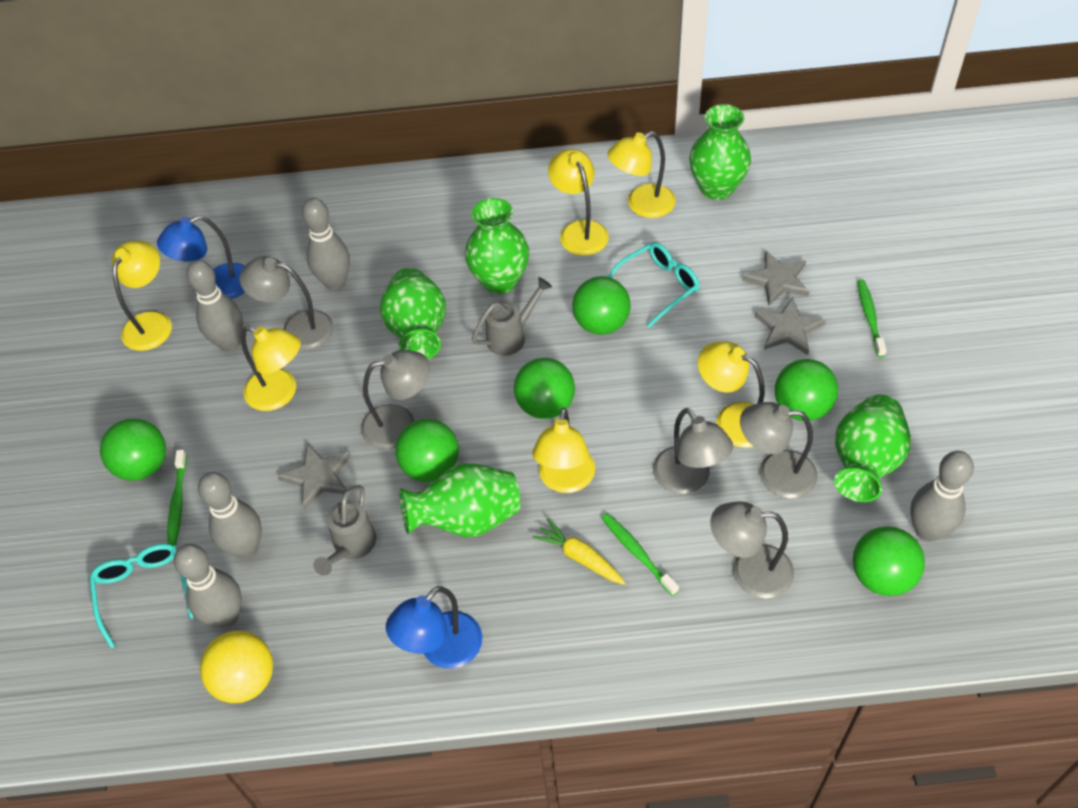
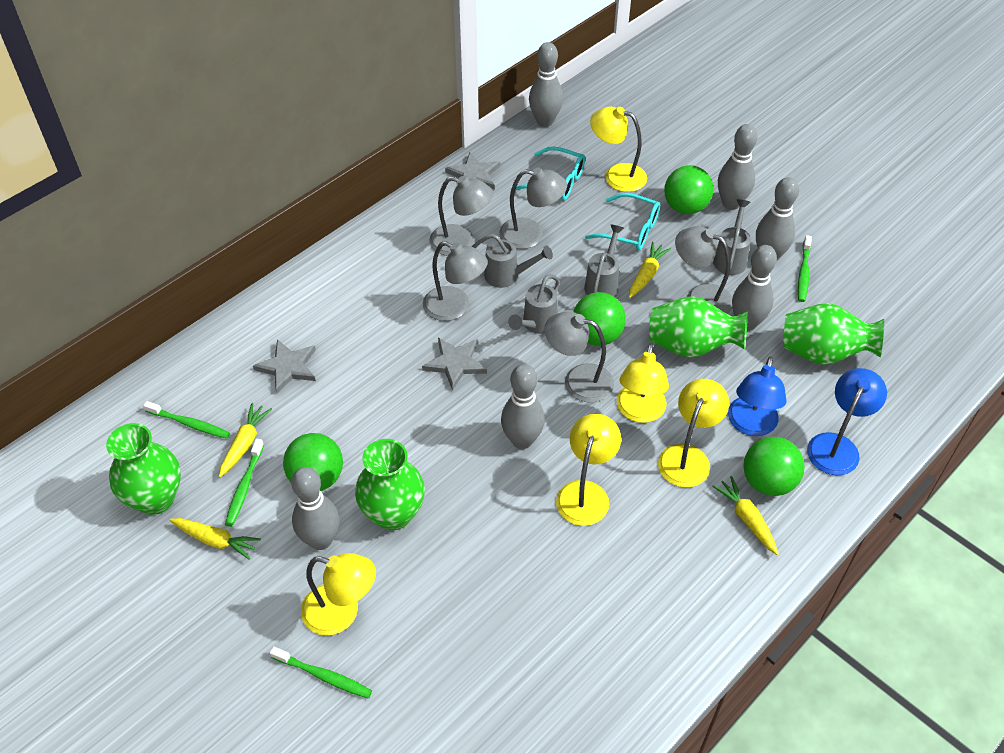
green ball: 6 -> 4
green toothbrush: 3 -> 4
green vase: 5 -> 4
grey bowling pin: 5 -> 6
grey watering can: 2 -> 4
yellow ball: 1 -> 0
yellow carrot: 1 -> 4
yellow lamp: 6 -> 5

